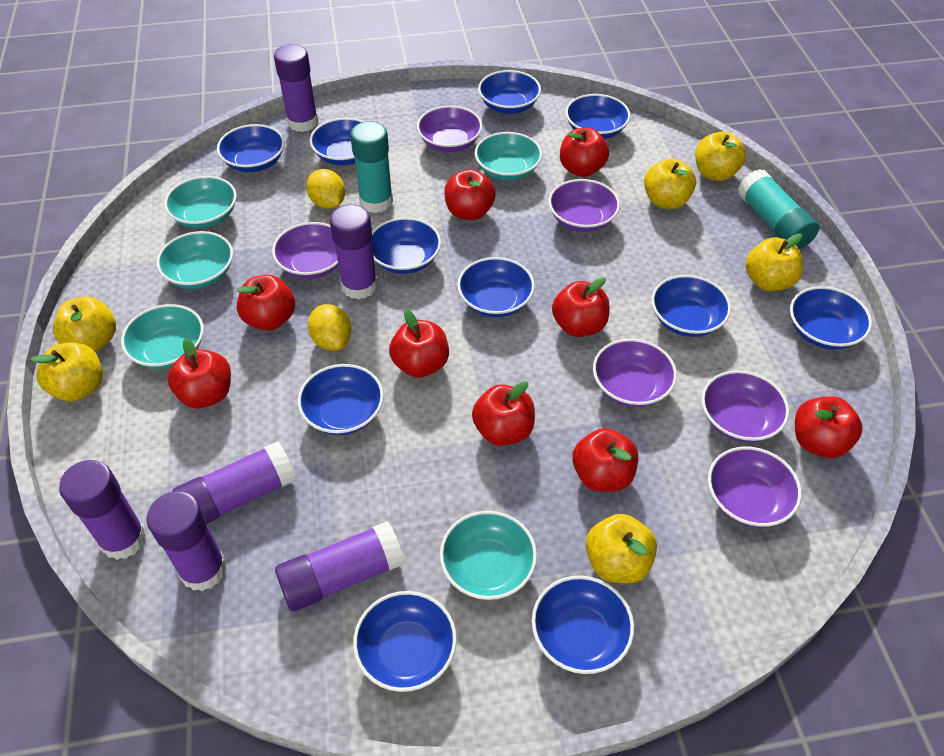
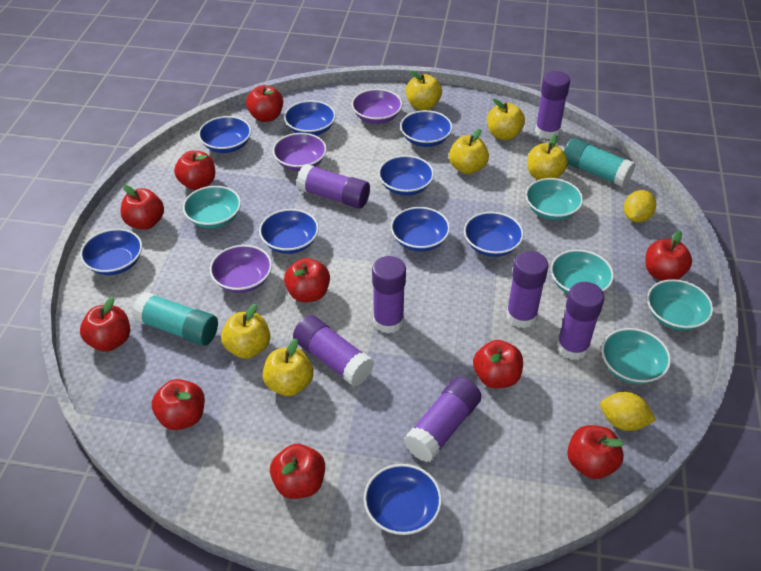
blue bowl: 11 -> 9
purple bowl: 6 -> 3
purple glue stick: 6 -> 7
red apple: 9 -> 10

